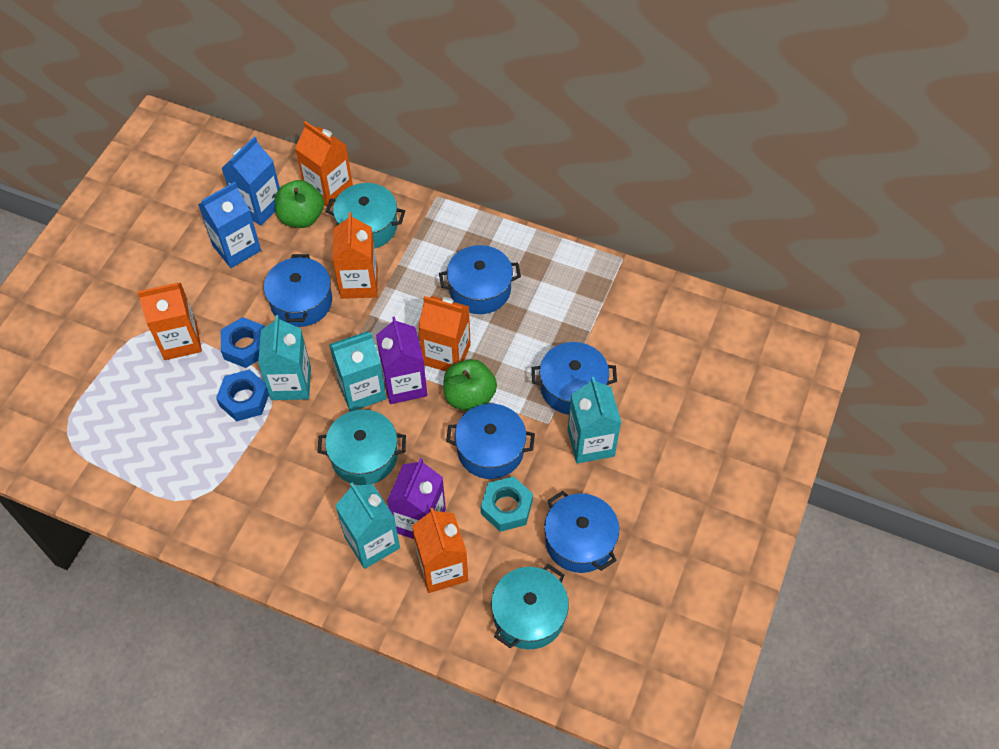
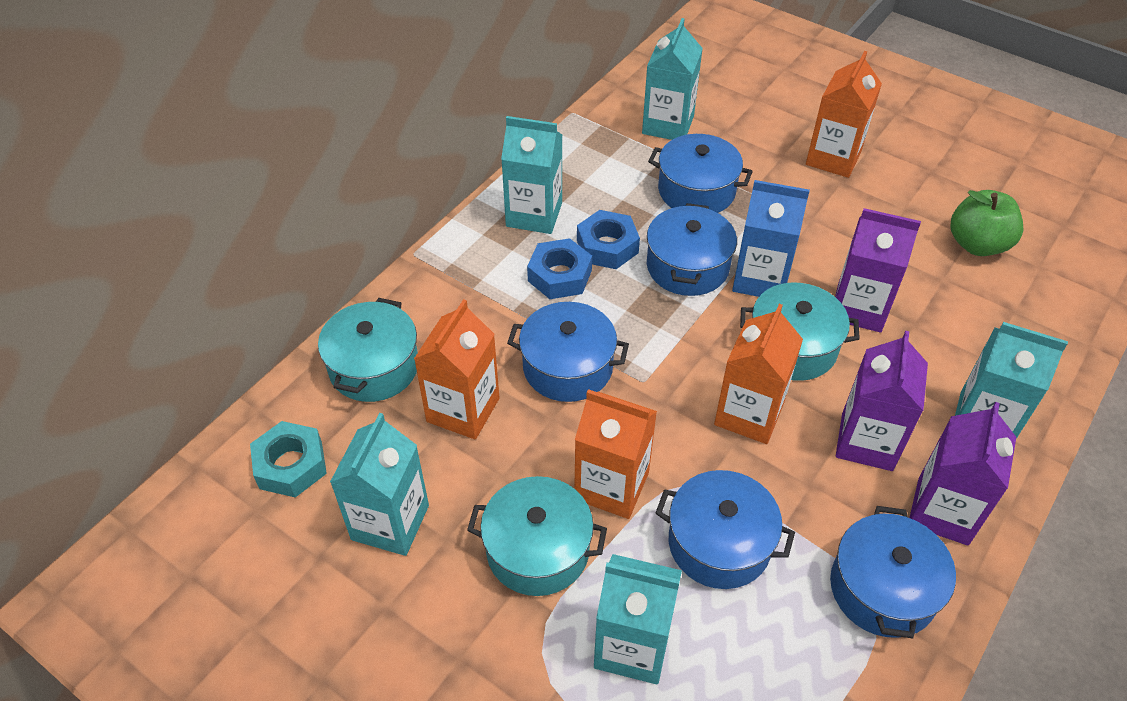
blue carton: 2 -> 1
green apple: 2 -> 1
orange carton: 5 -> 4
purple carton: 2 -> 3
turquoise carton: 4 -> 5

